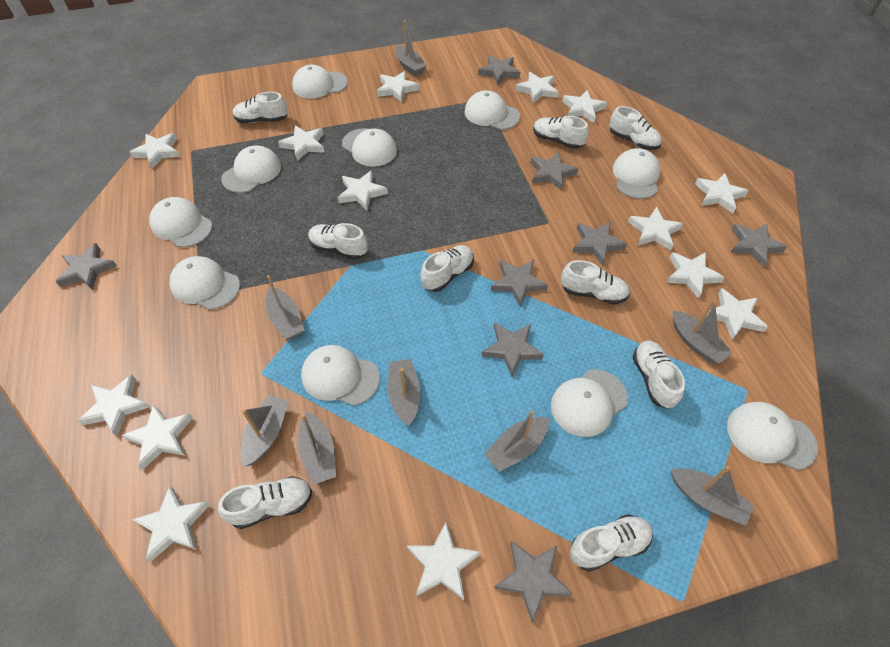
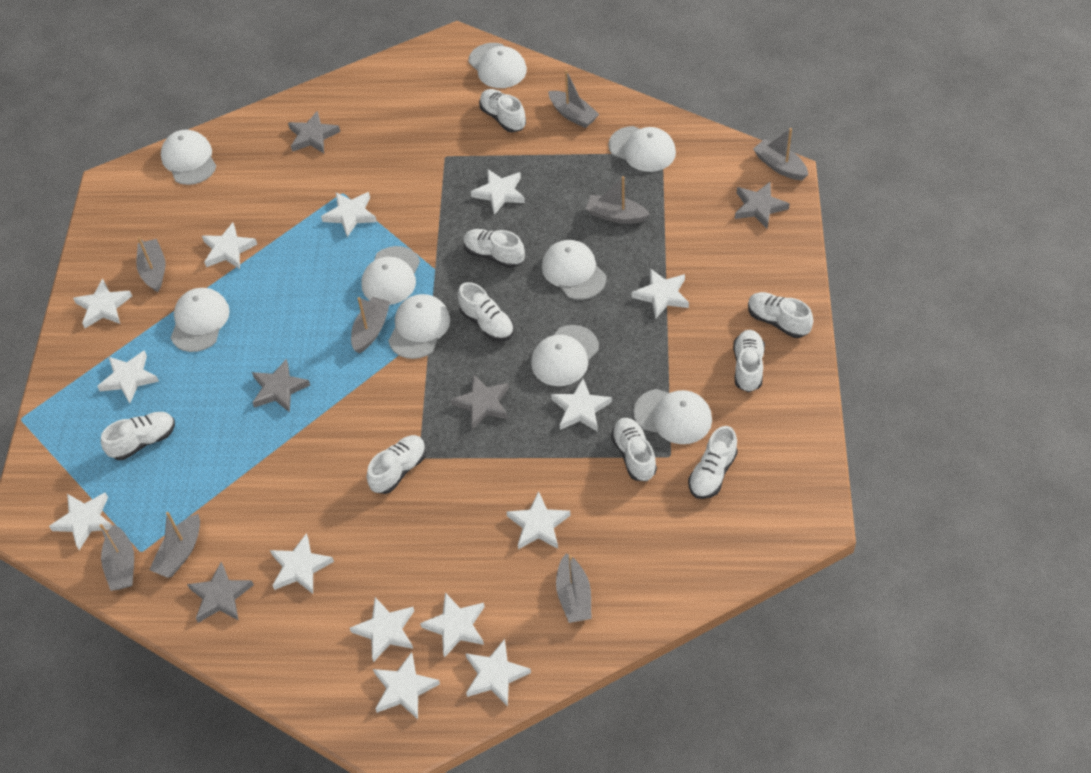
grey star: 8 -> 5
white cap: 10 -> 9

